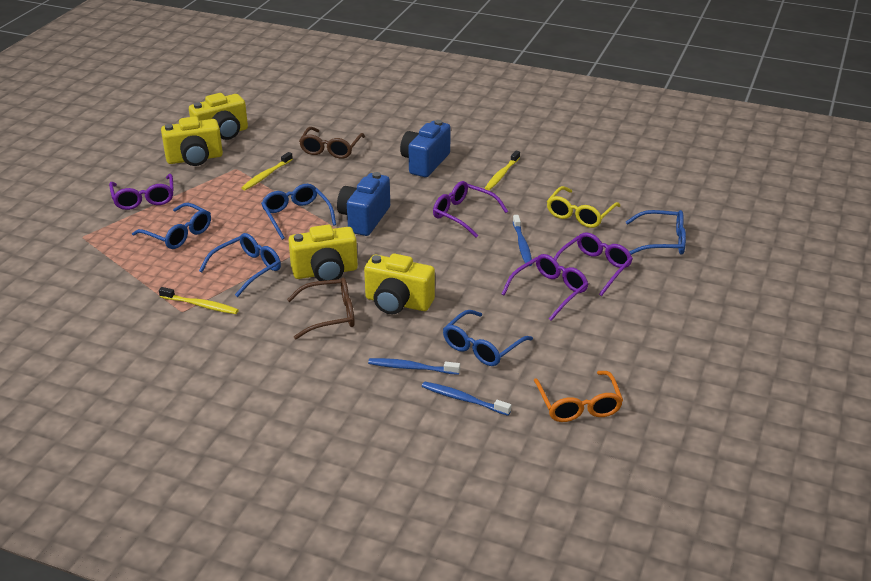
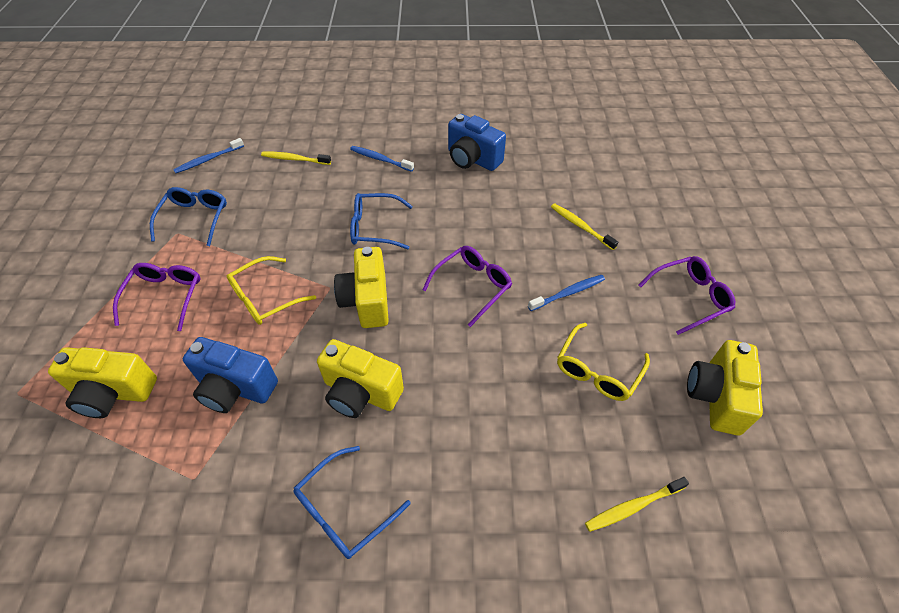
blue glasses: 5 -> 3
brown glasses: 2 -> 0
orange glasses: 1 -> 0
purple glasses: 4 -> 3
yellow glasses: 1 -> 2

